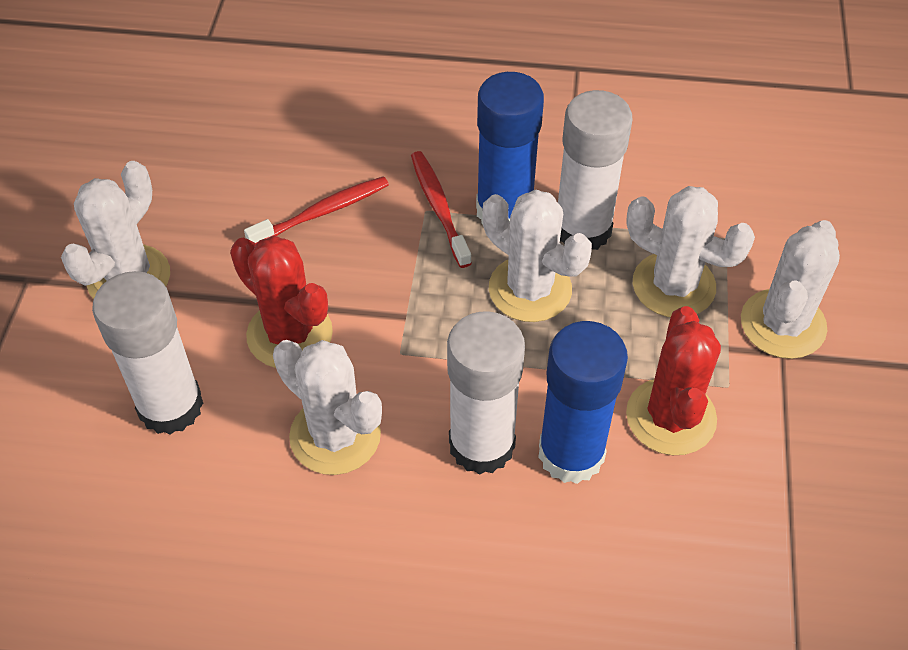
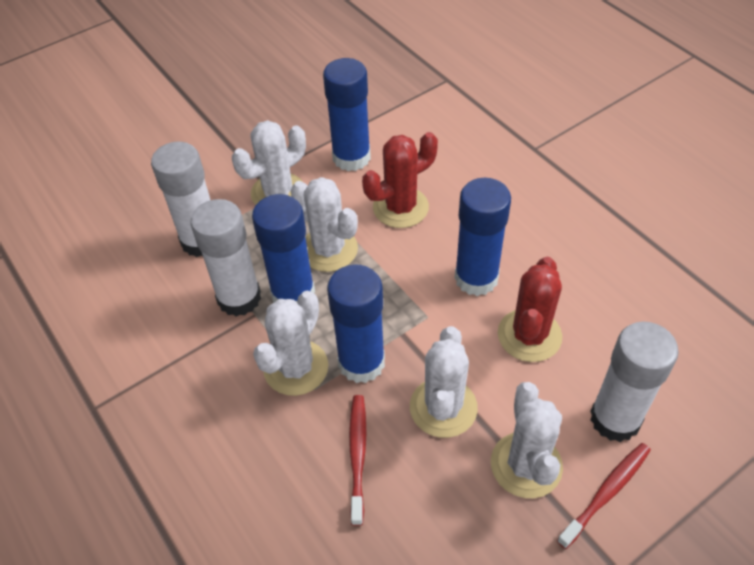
blue glue stick: 2 -> 4

